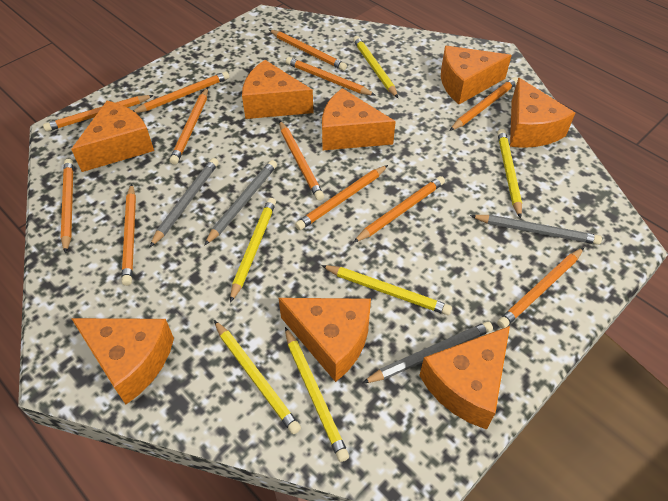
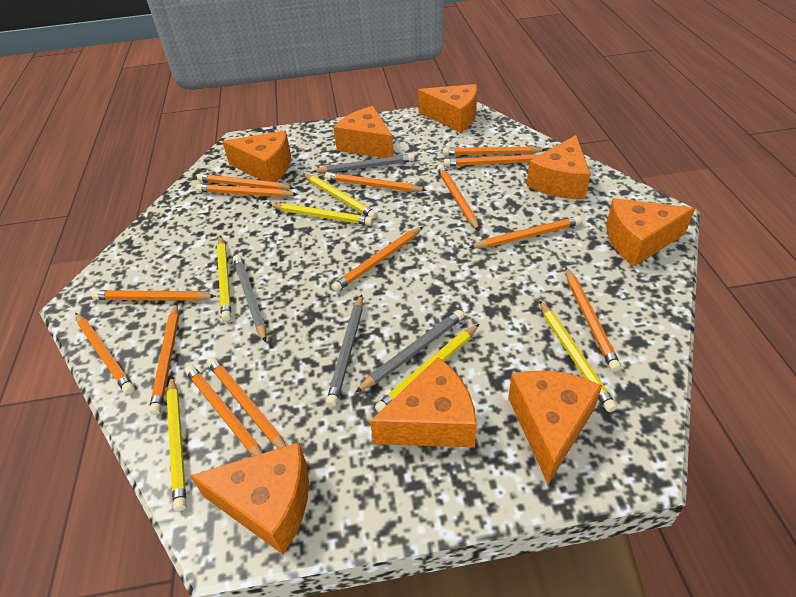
orange pencil: 12 -> 14

